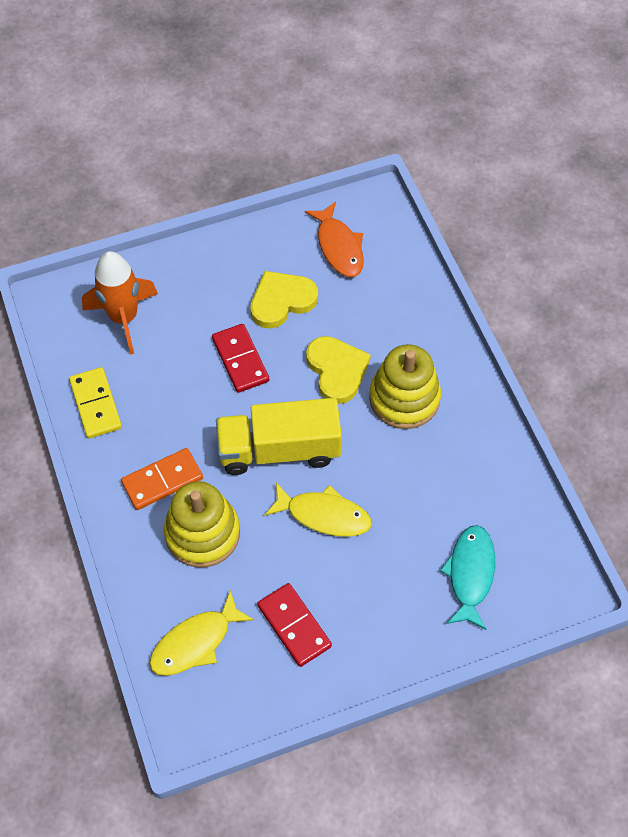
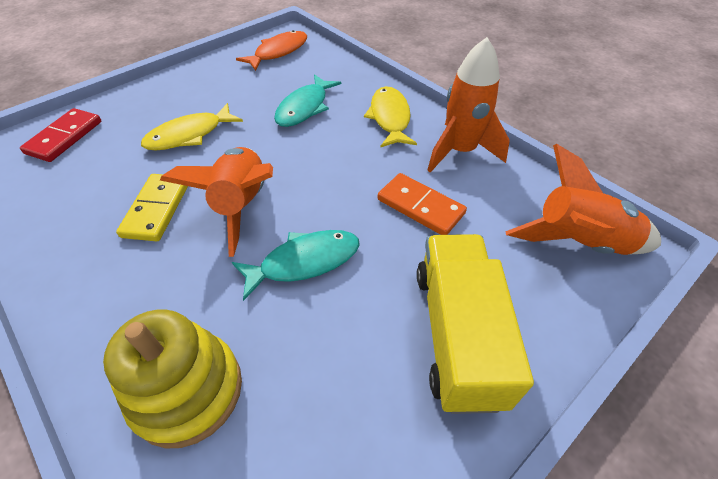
orange rocket: 1 -> 3
red domino: 2 -> 1
turquoise fish: 1 -> 2
yellow heart: 2 -> 0
yellow stacking toy: 2 -> 1

